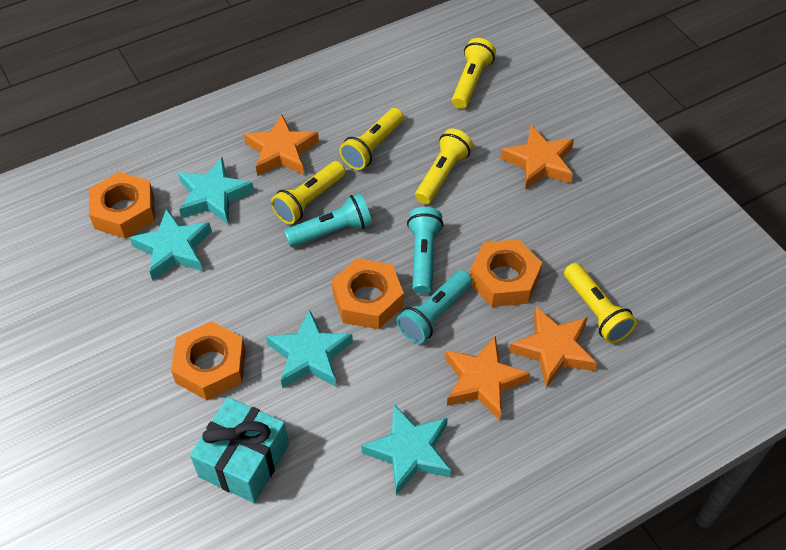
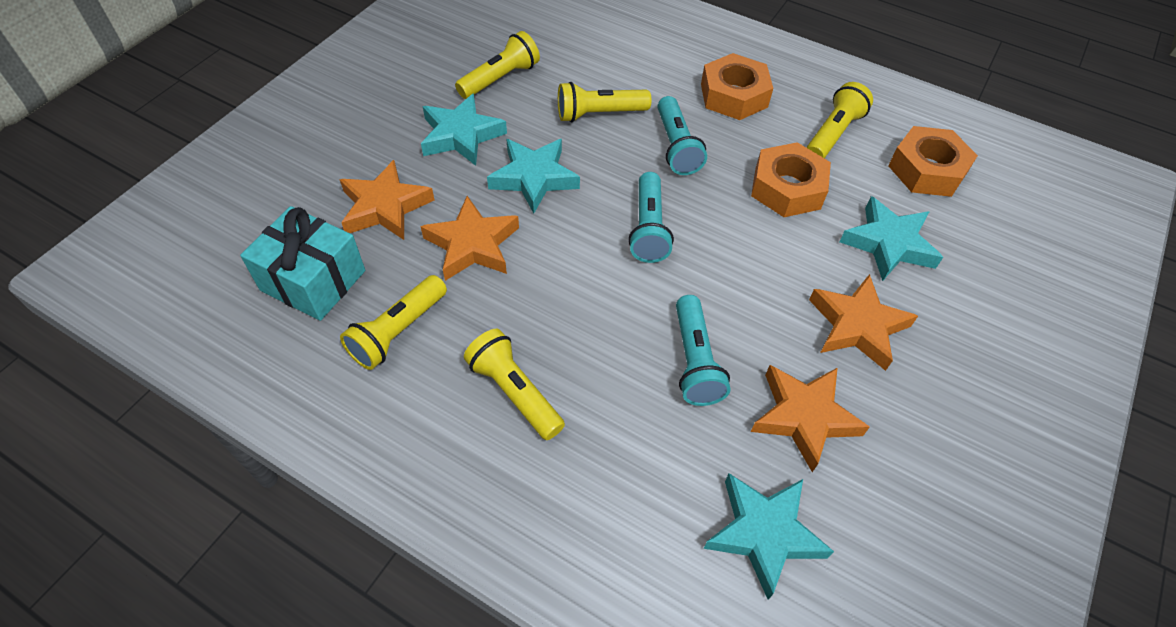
orange nut: 4 -> 3

